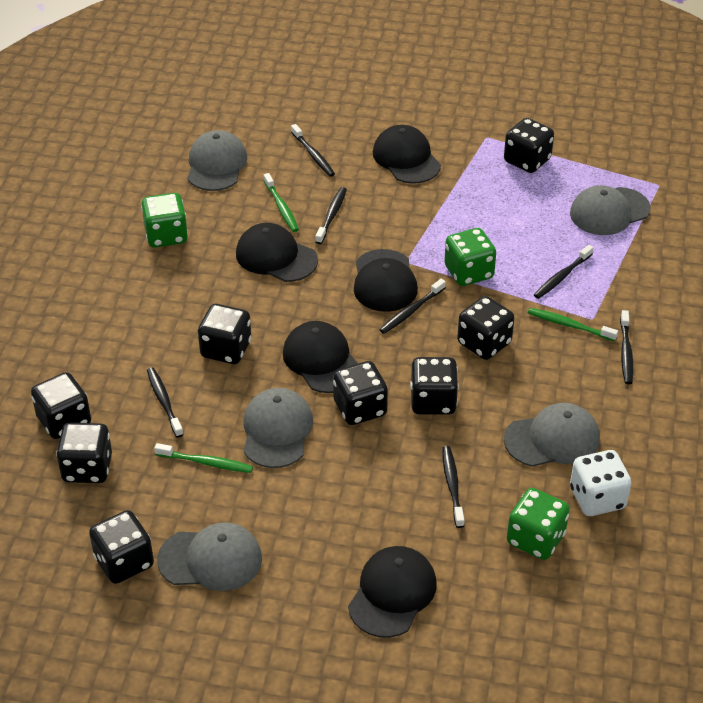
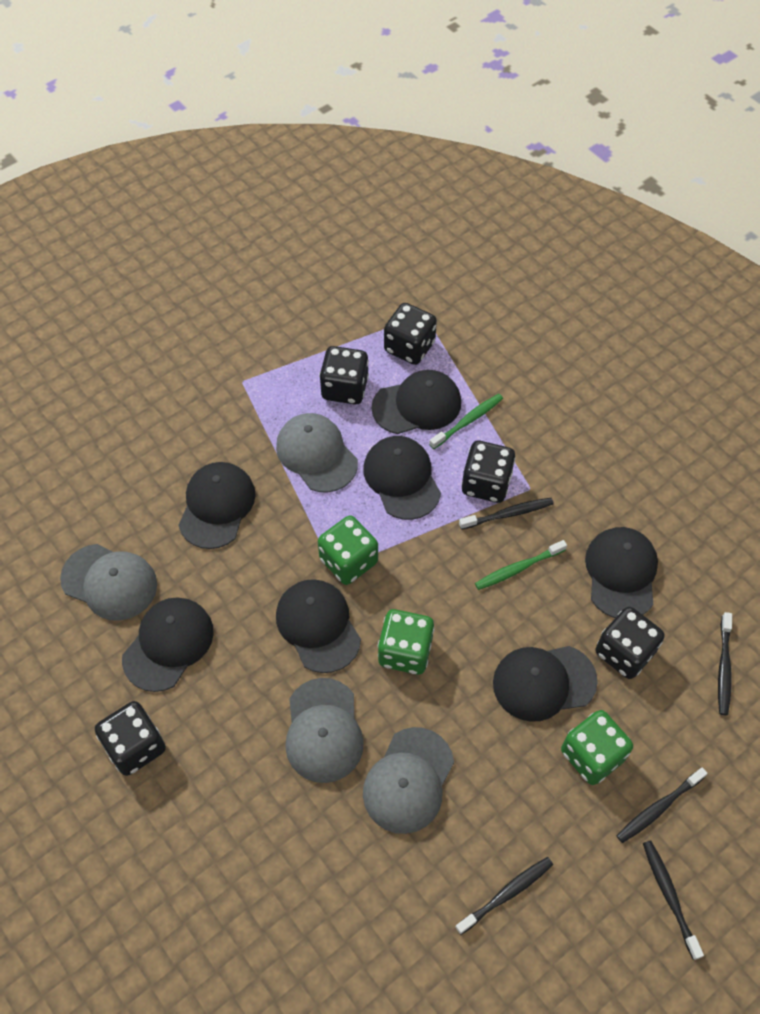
black cap: 5 -> 7
black dice: 8 -> 5
black toothbrush: 7 -> 5
green toothbrush: 3 -> 2
grey cap: 5 -> 4
white dice: 1 -> 0

